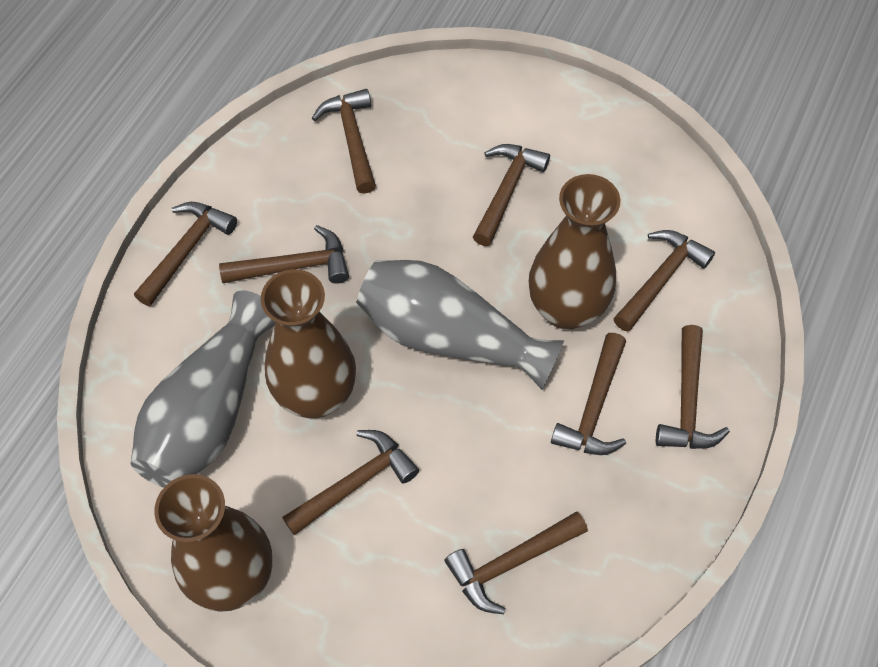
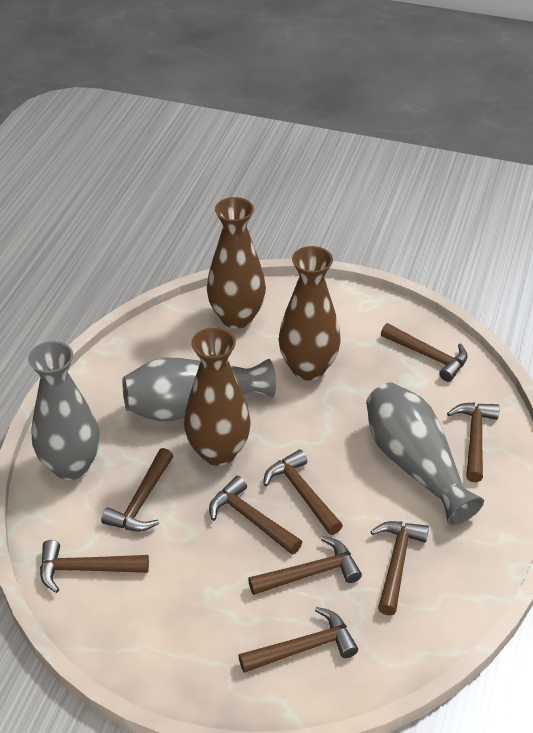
grey vase: 2 -> 3

